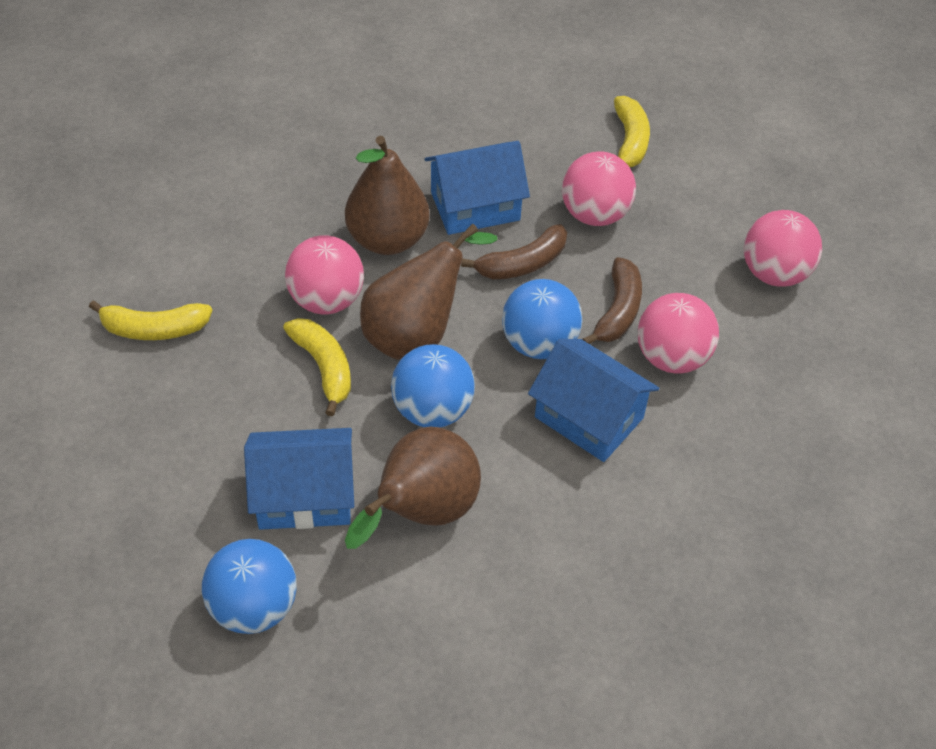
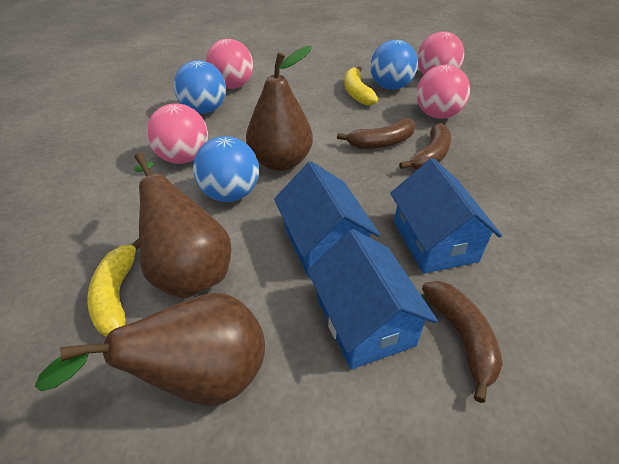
brown banana: 2 -> 3
yellow banana: 3 -> 2

